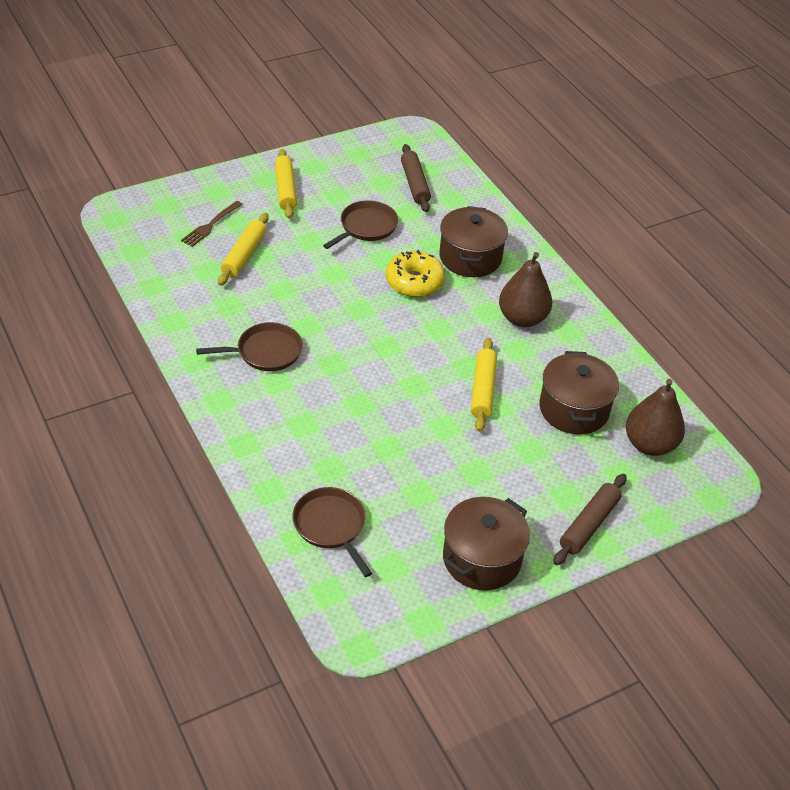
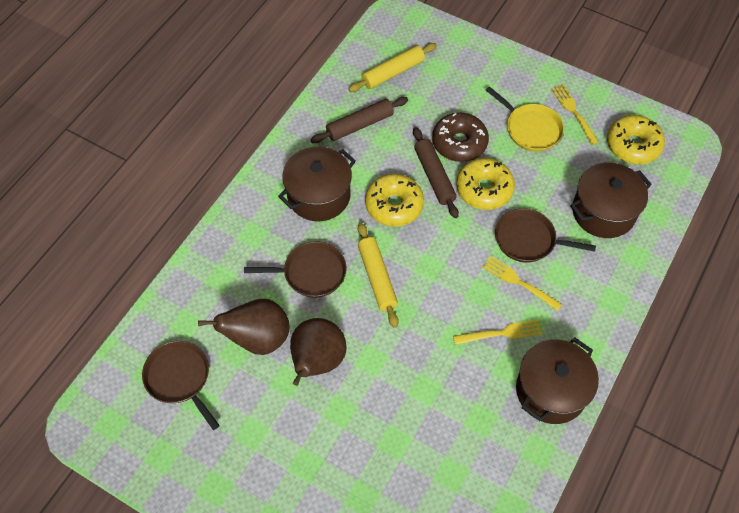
brown donut: 0 -> 1
brown fork: 1 -> 0
yellow donut: 1 -> 3
yellow fork: 0 -> 3
yellow pan: 0 -> 1
yellow rolling pin: 3 -> 2

